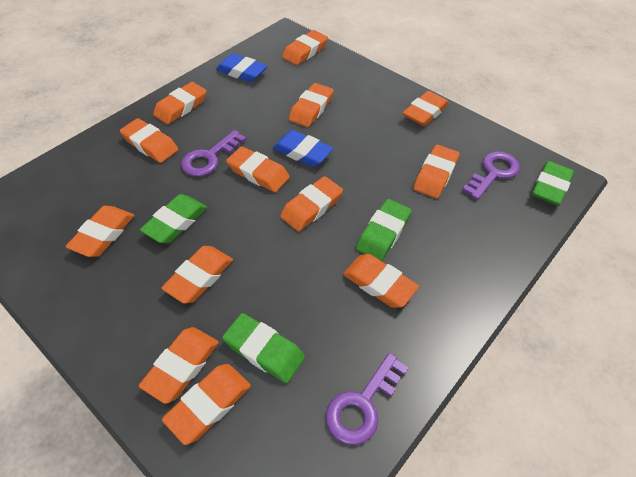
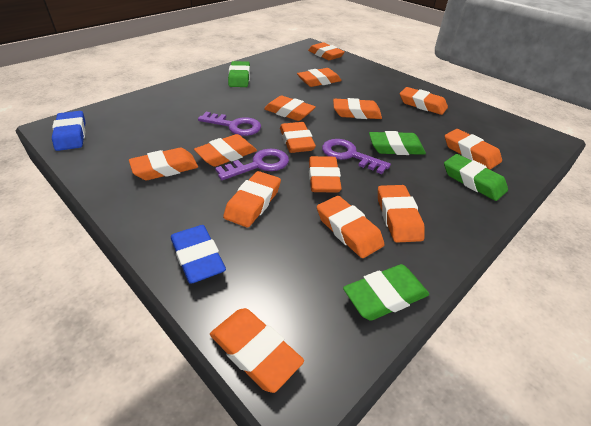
orange eraser: 13 -> 14

